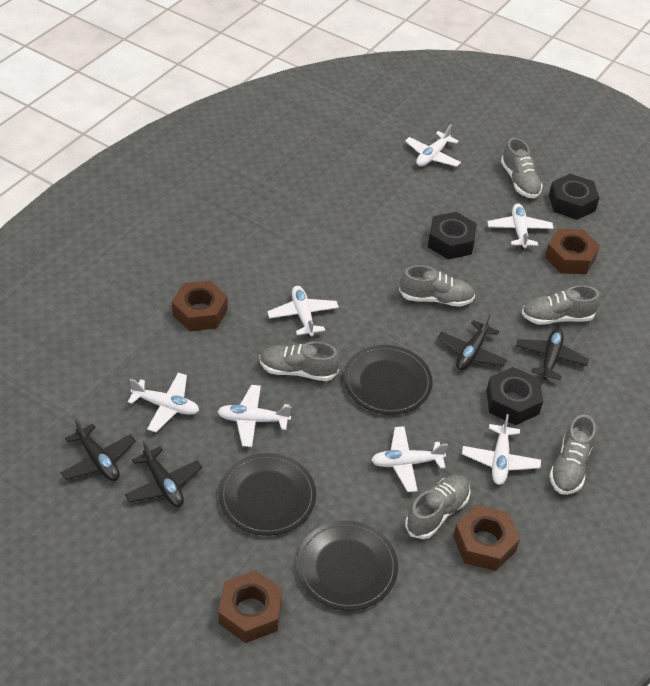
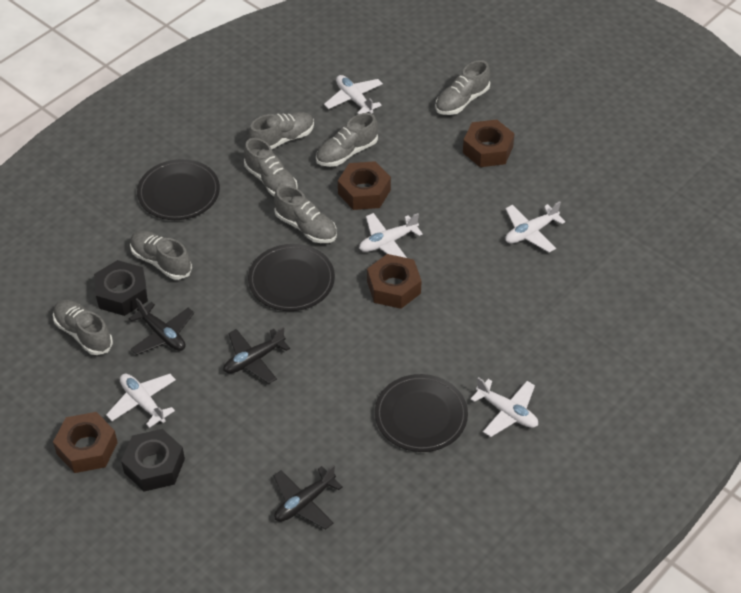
black nut: 3 -> 2
black plane: 4 -> 3
grey shoe: 6 -> 7
white plane: 7 -> 5

